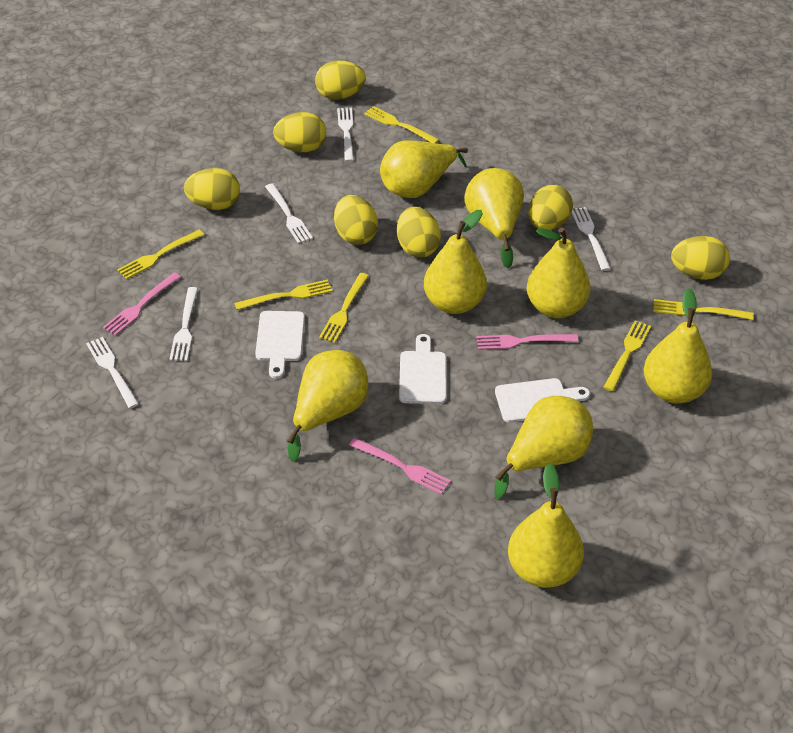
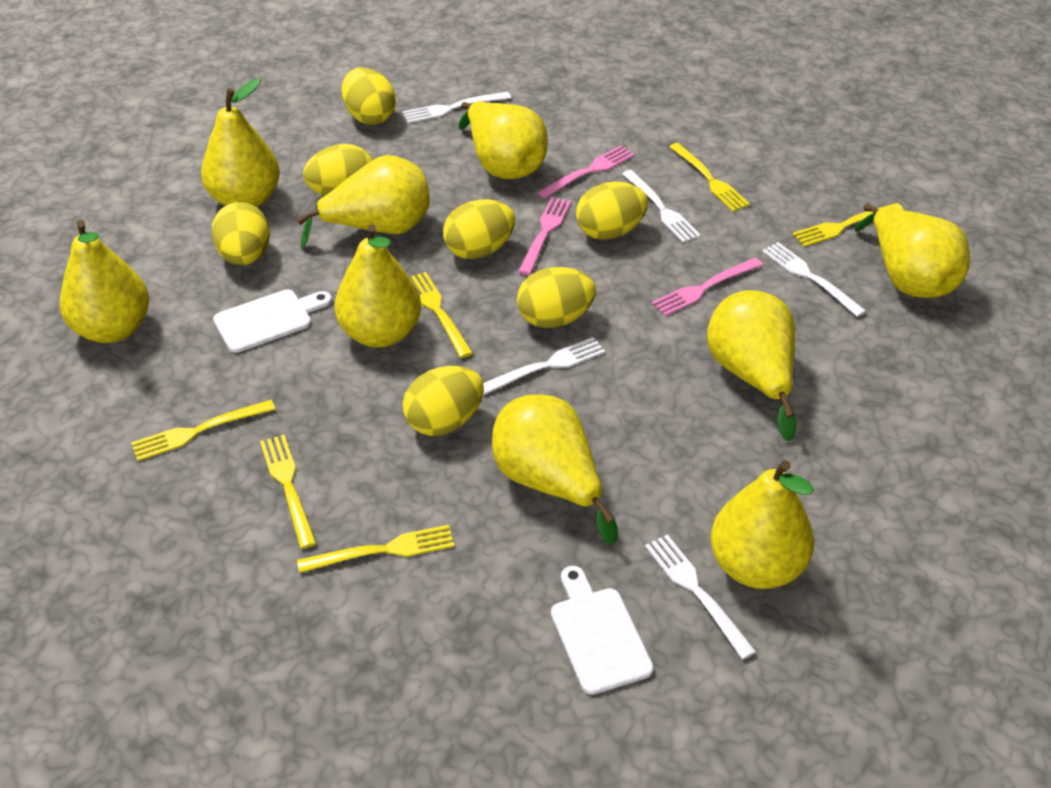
white cutting board: 3 -> 2
yellow pear: 8 -> 9

